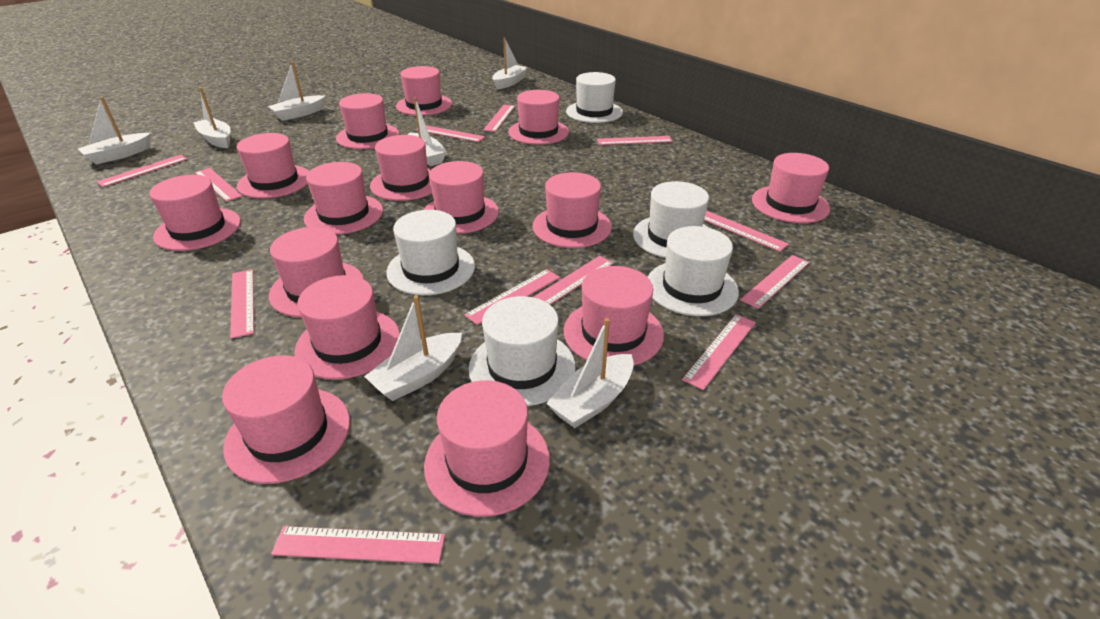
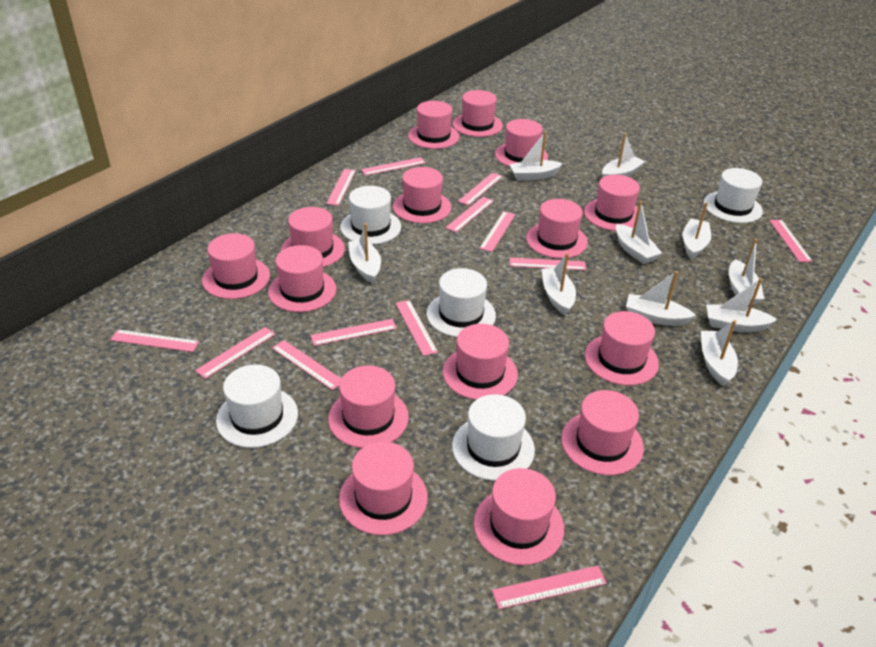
pink ruler: 12 -> 13
white boat: 7 -> 10

